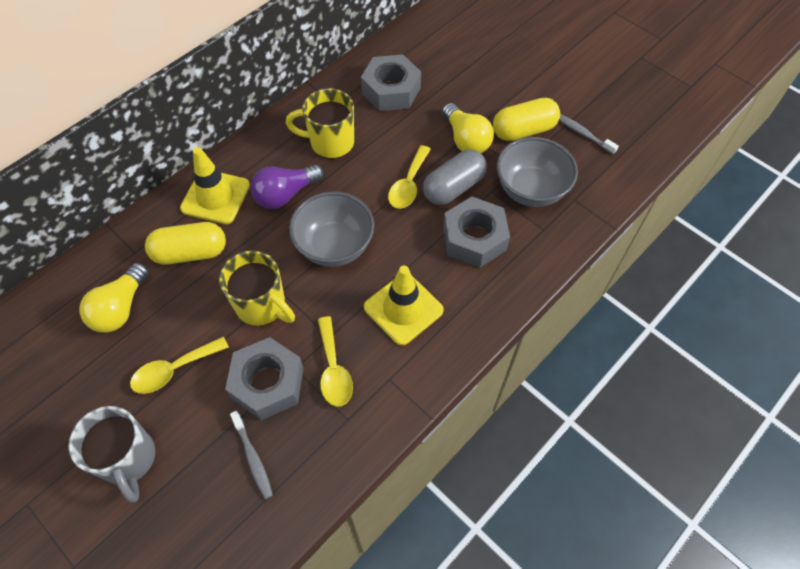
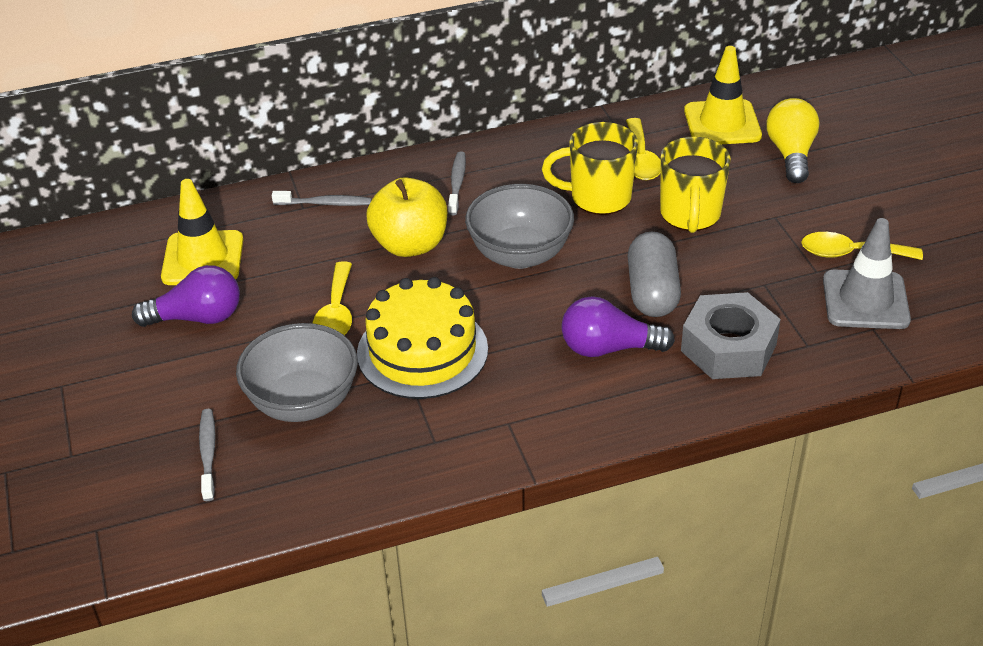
grey mug: 1 -> 0
grey nut: 3 -> 1
grey toothbrush: 2 -> 3
grey traffic cone: 0 -> 1
purple light bulb: 1 -> 2
yellow apple: 0 -> 1
yellow cake: 0 -> 1
yellow capsule: 2 -> 0
yellow light bulb: 2 -> 1

